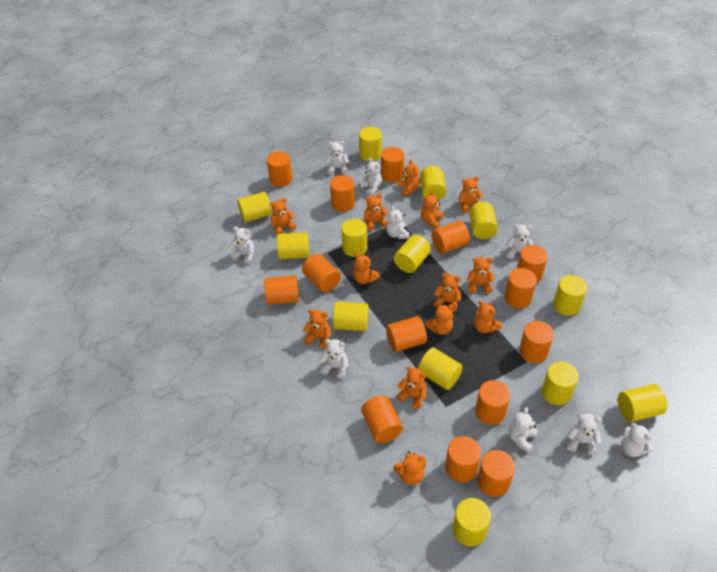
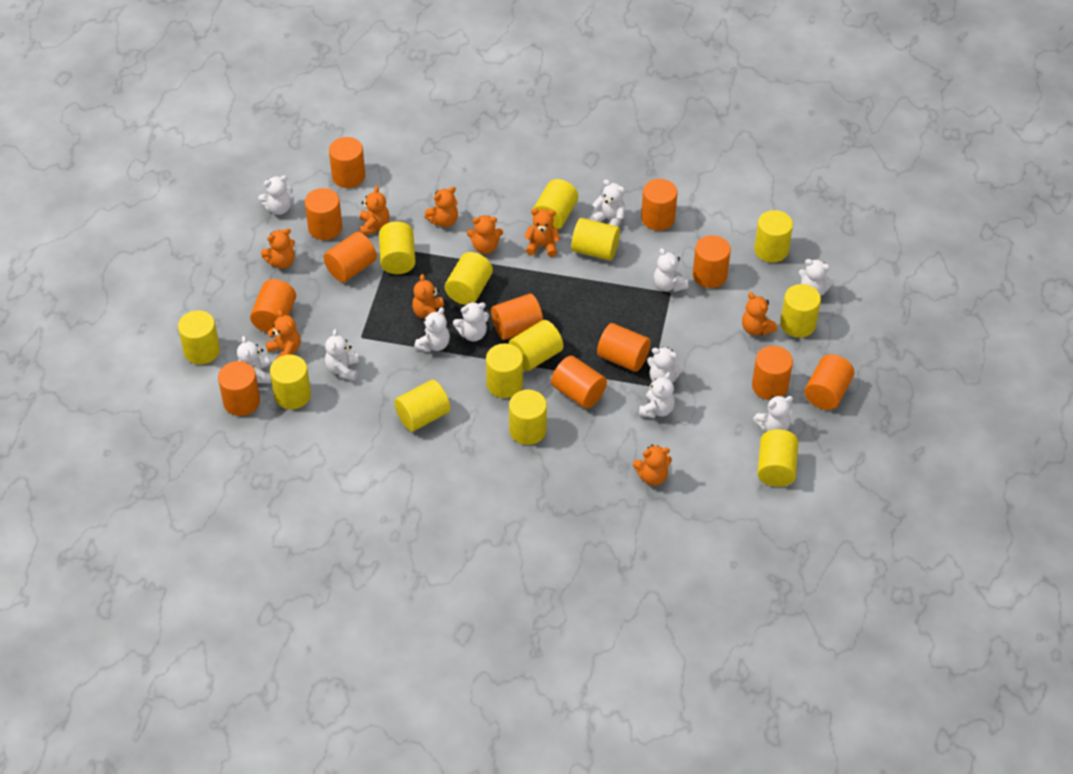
orange cylinder: 14 -> 12
orange teddy bear: 13 -> 9
white teddy bear: 9 -> 11

